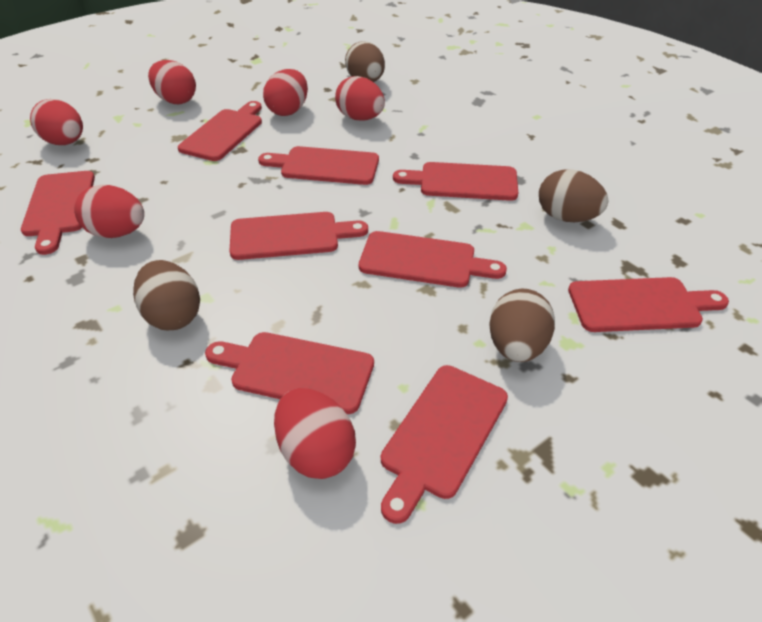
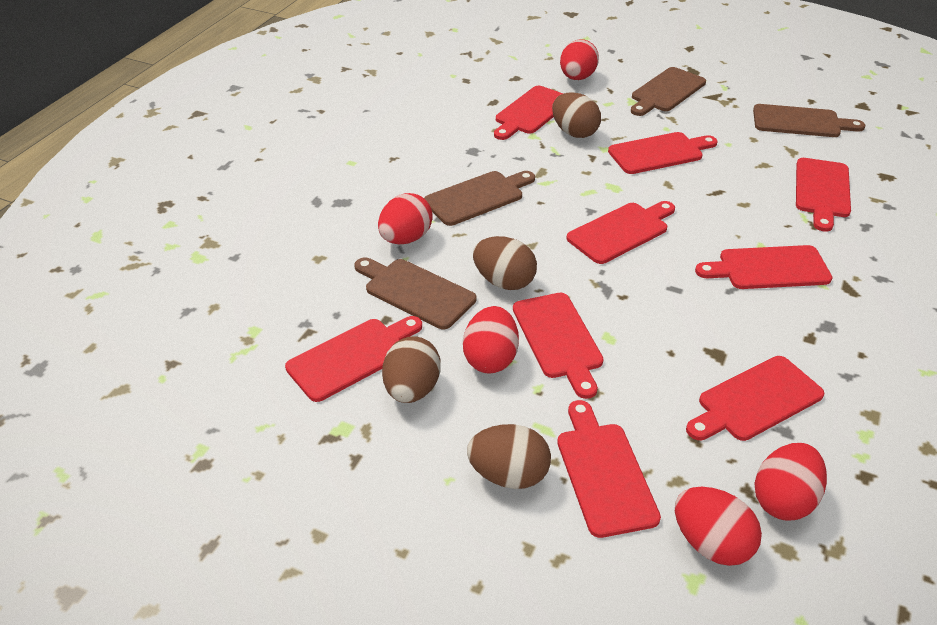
brown cutting board: 0 -> 4
red egg: 6 -> 5

